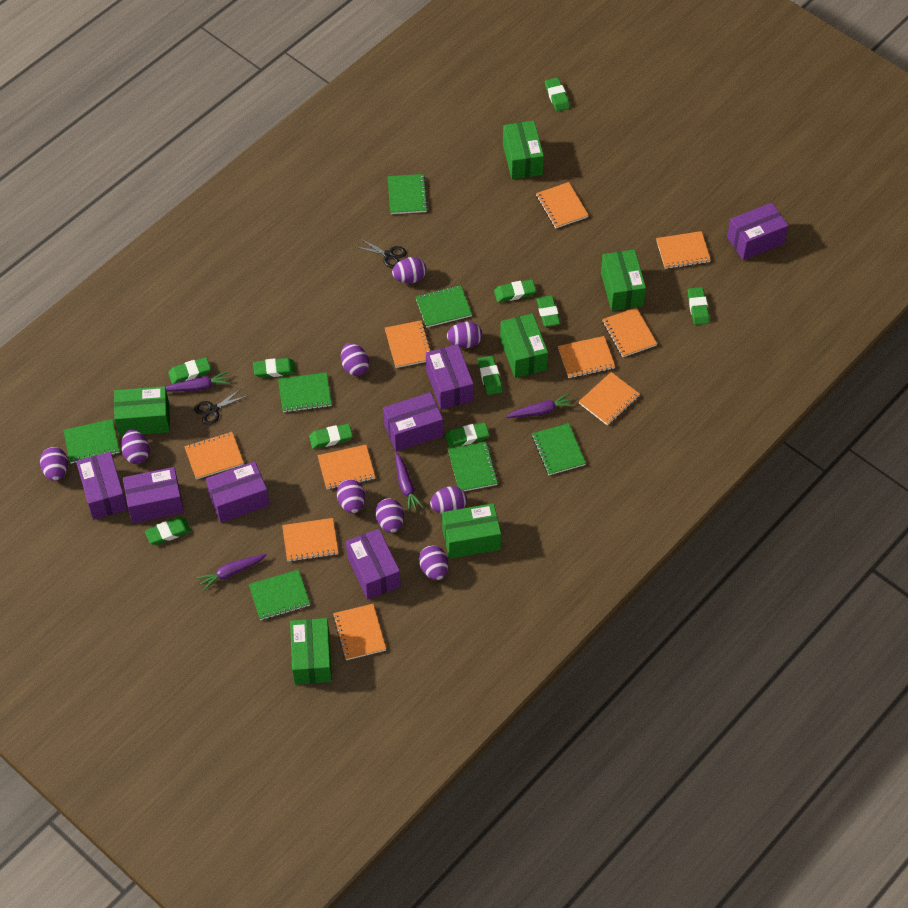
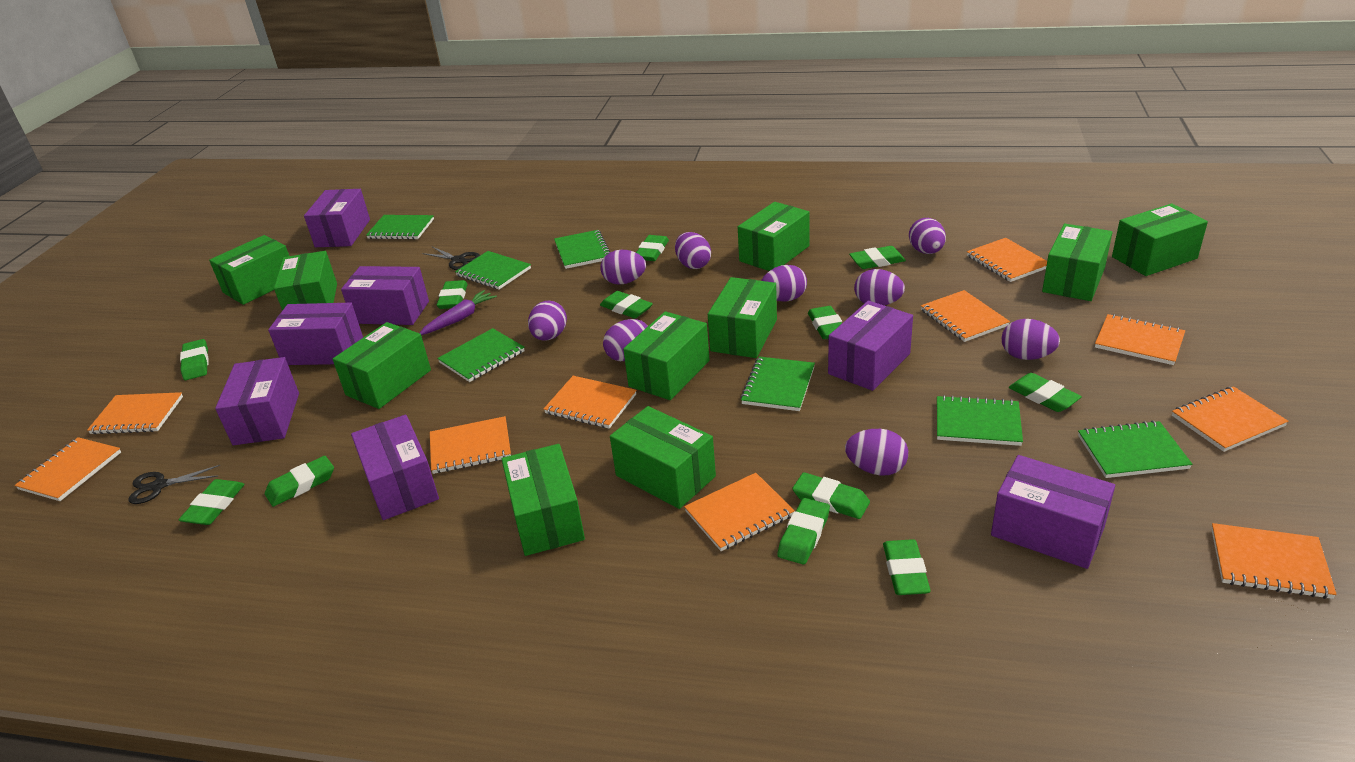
green box: 6 -> 10
green eraser: 10 -> 12
purple carrot: 4 -> 1

